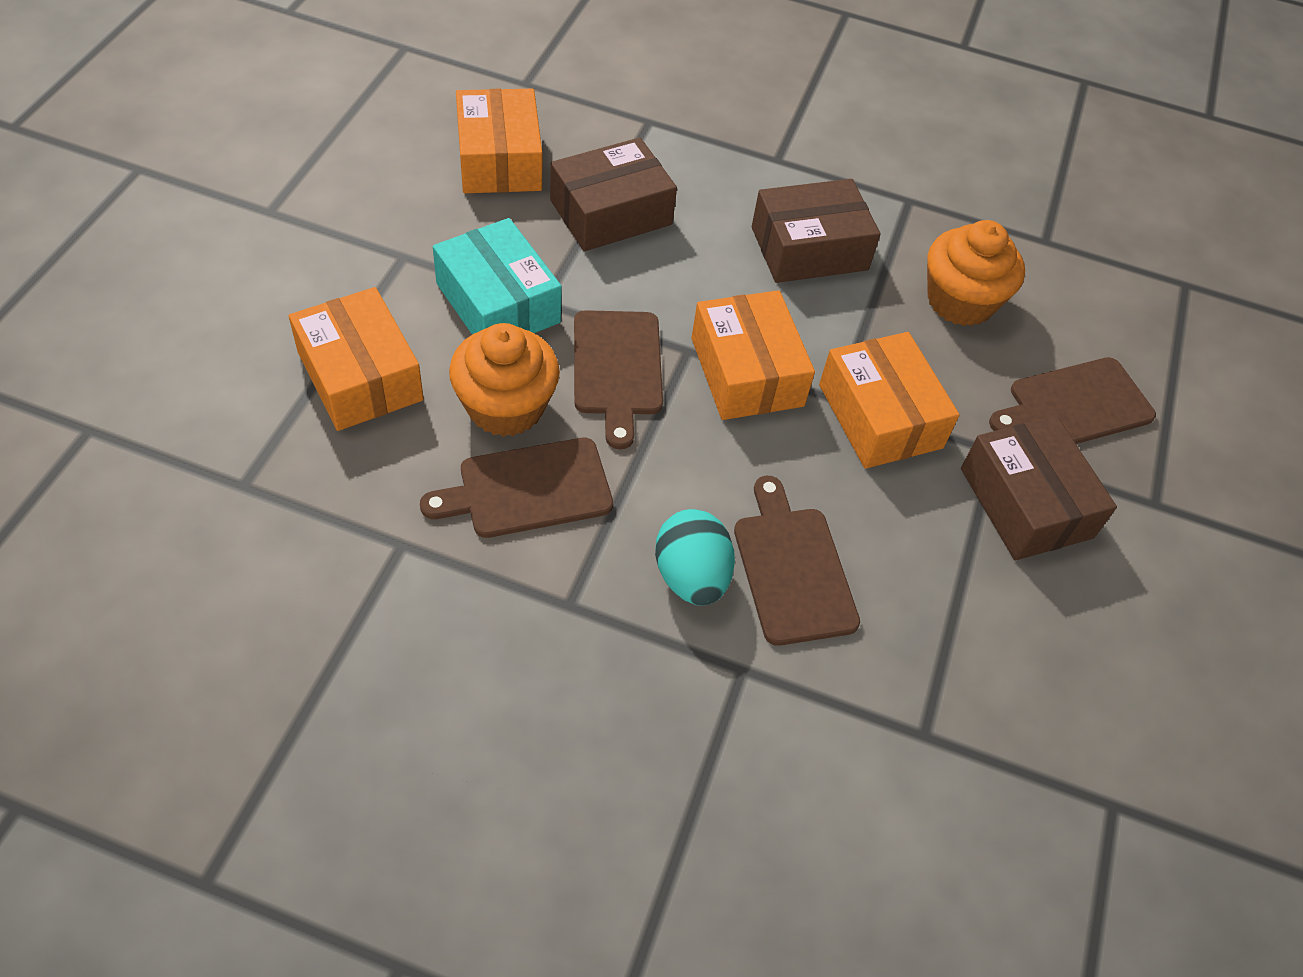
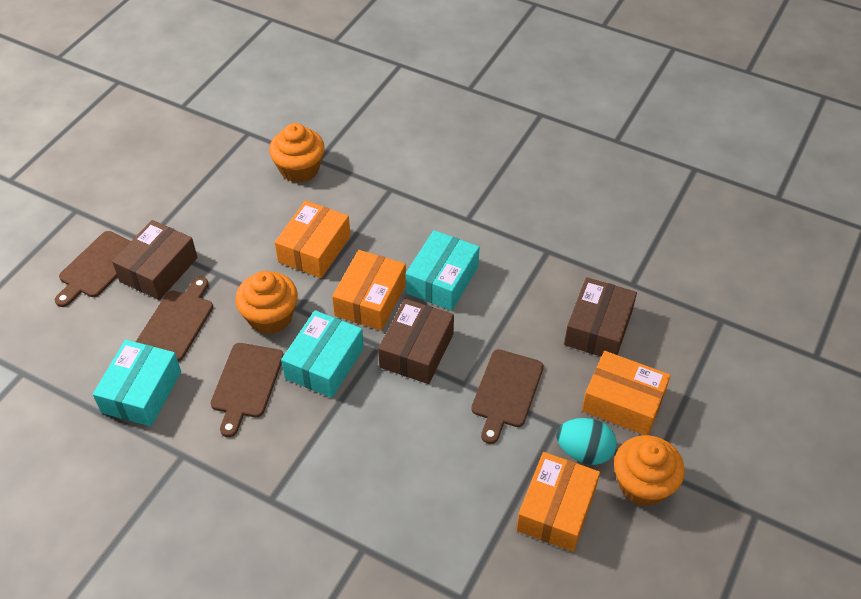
orange cupcake: 2 -> 3
turquoise box: 1 -> 3

